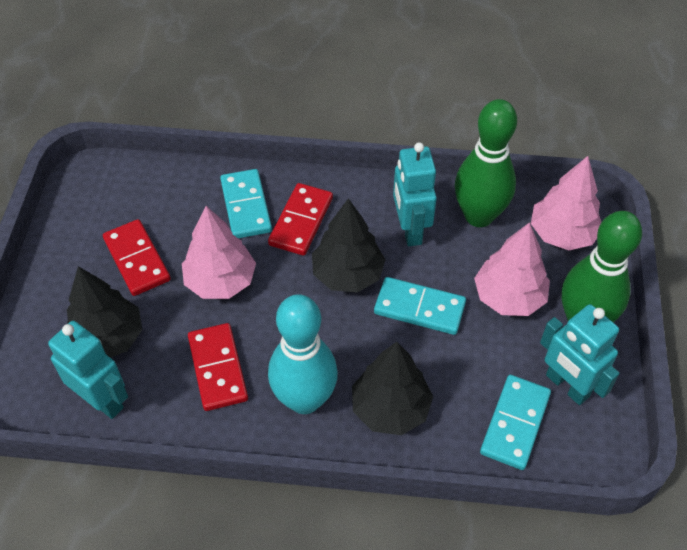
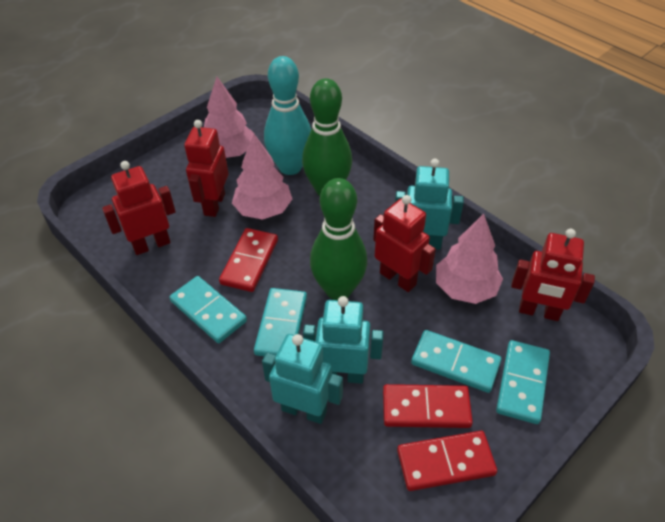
black tree: 3 -> 0
red robot: 0 -> 4
turquoise domino: 3 -> 4

